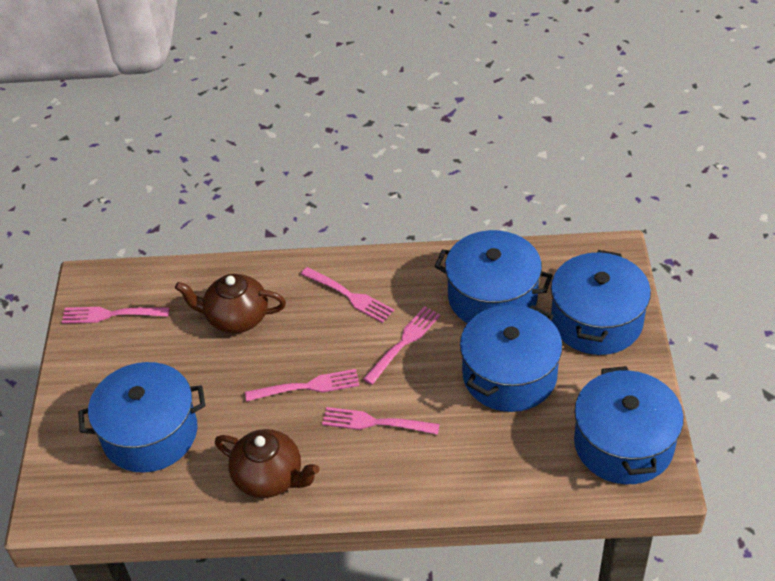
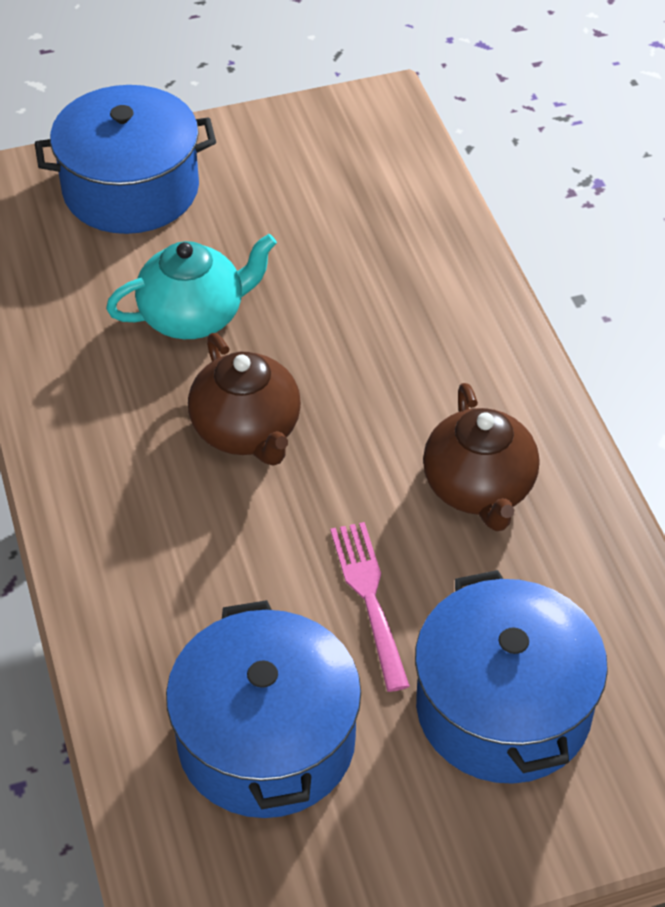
blue pot: 5 -> 3
pink fork: 5 -> 1
turquoise teapot: 0 -> 1

